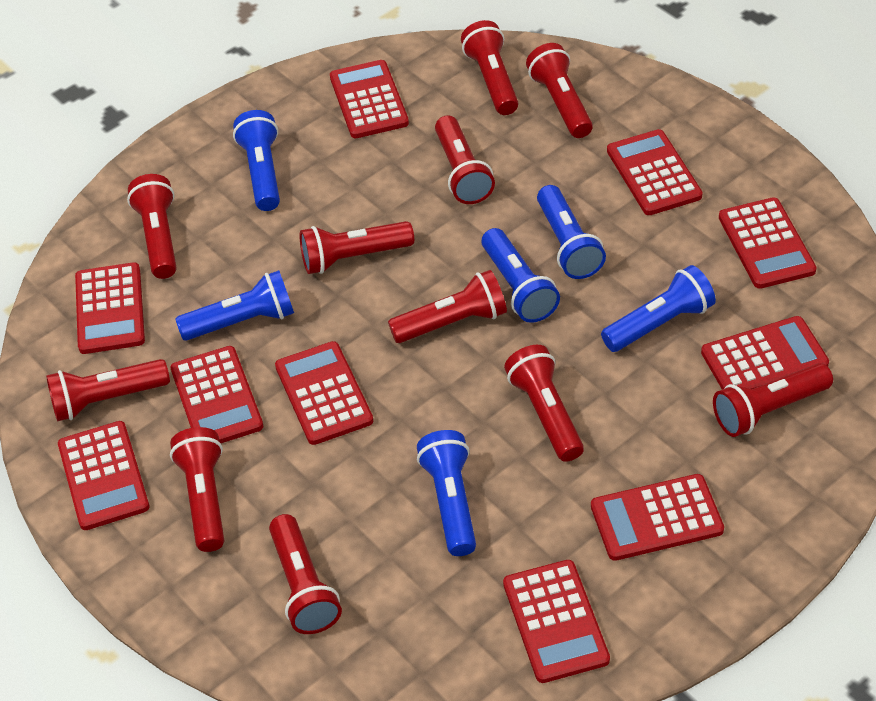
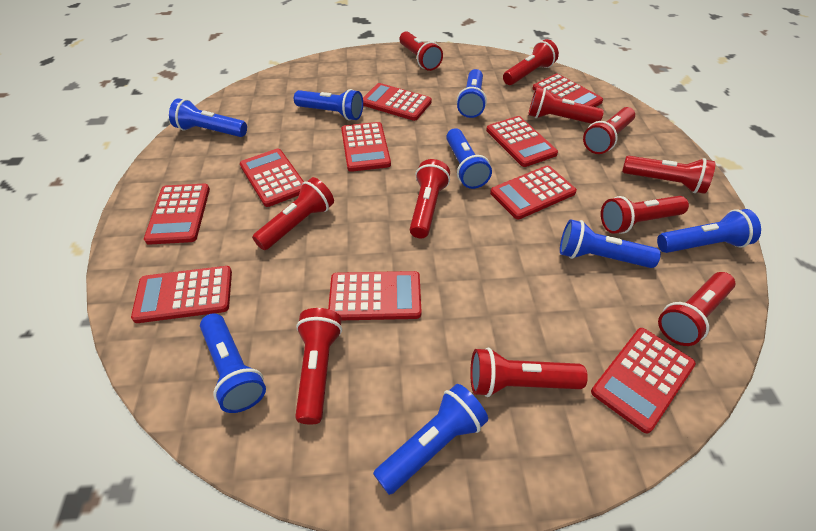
blue flashlight: 6 -> 8

